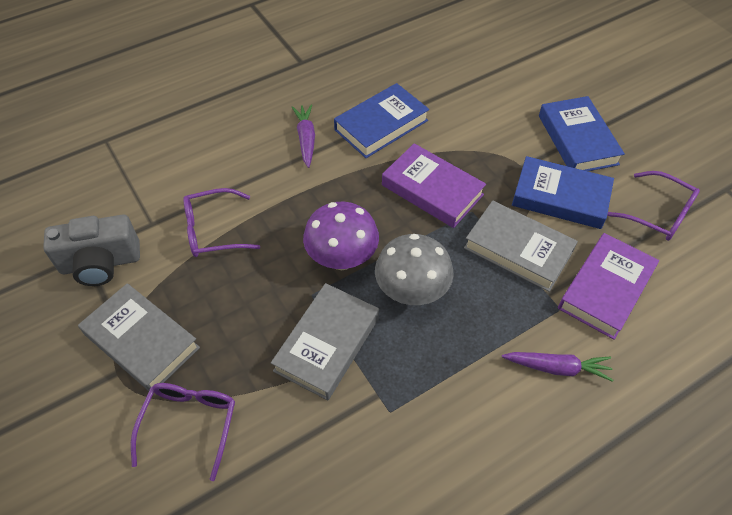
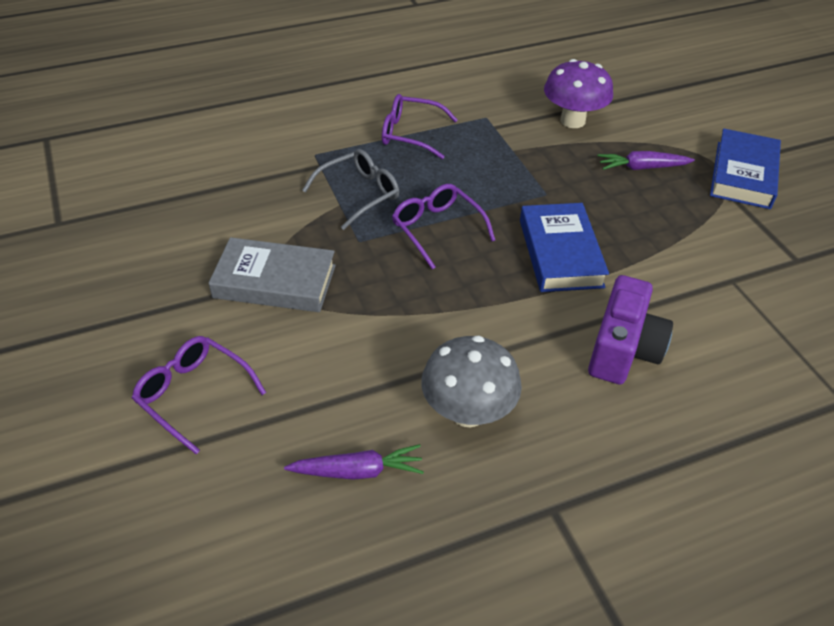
blue book: 3 -> 2
grey book: 3 -> 1
grey camera: 1 -> 0
grey glasses: 0 -> 1
purple book: 2 -> 0
purple camera: 0 -> 1

